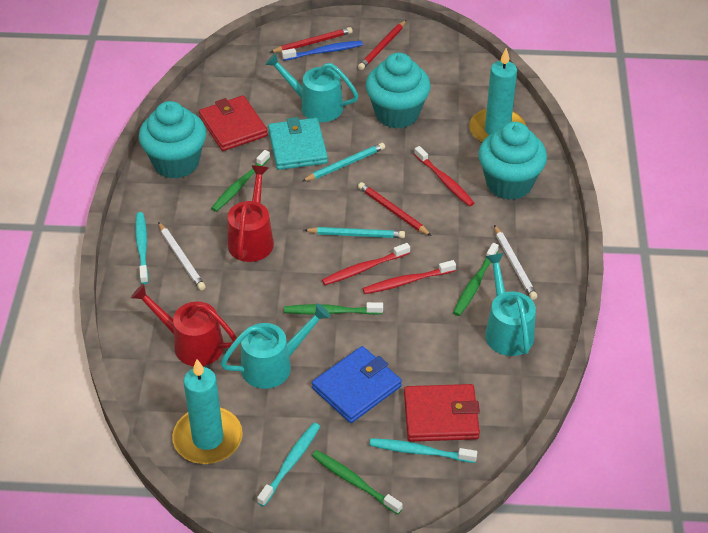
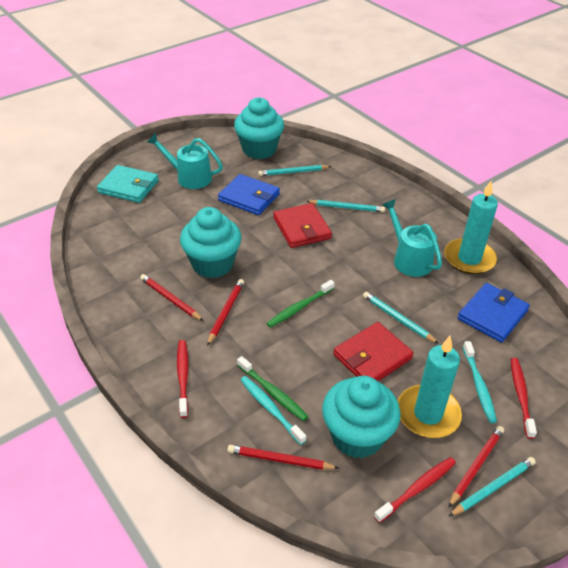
blue toothbrush: 1 -> 0
blue wallet: 1 -> 2
green toothbrush: 4 -> 2
red pencil: 3 -> 4
red watering can: 2 -> 0
turquoise pencil: 2 -> 4
turquoise toothbrush: 3 -> 2
turquoise watering can: 3 -> 2
white pencil: 2 -> 0

